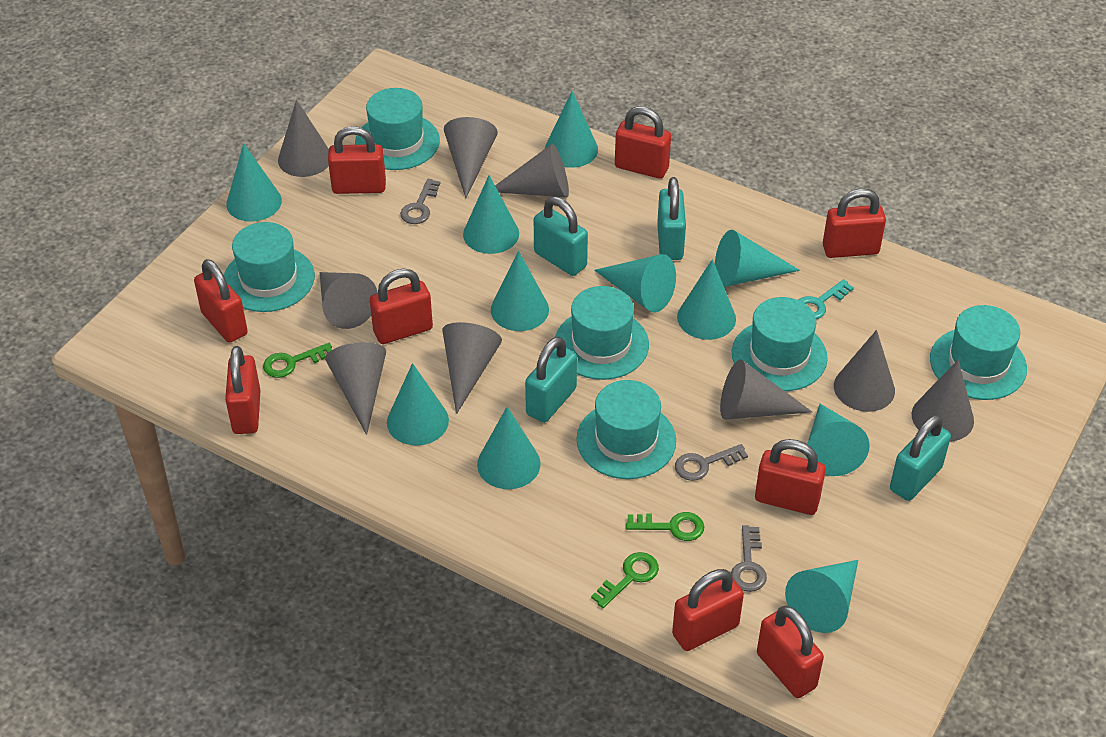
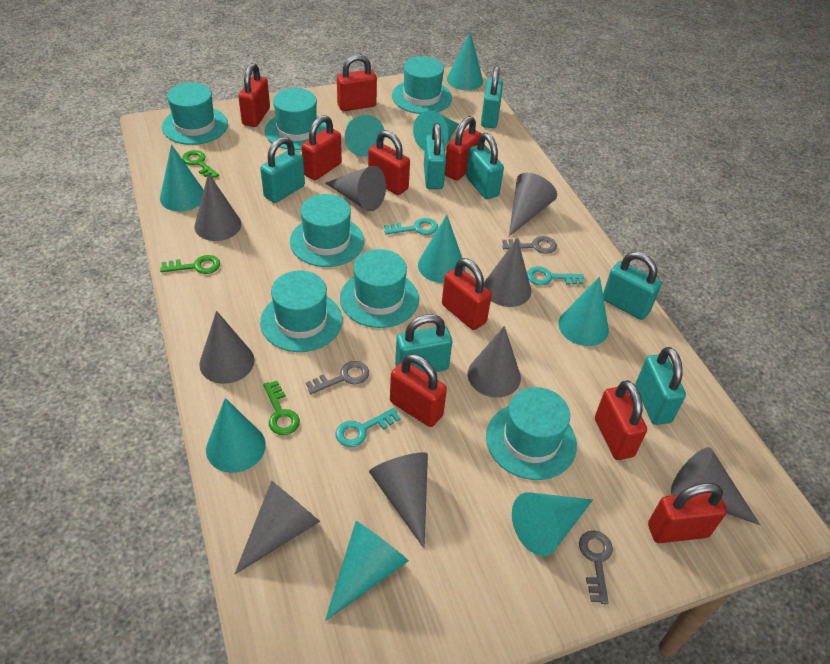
turquoise cone: 11 -> 9
turquoise hat: 6 -> 7
turquoise key: 1 -> 3
turquoise padlock: 4 -> 7

